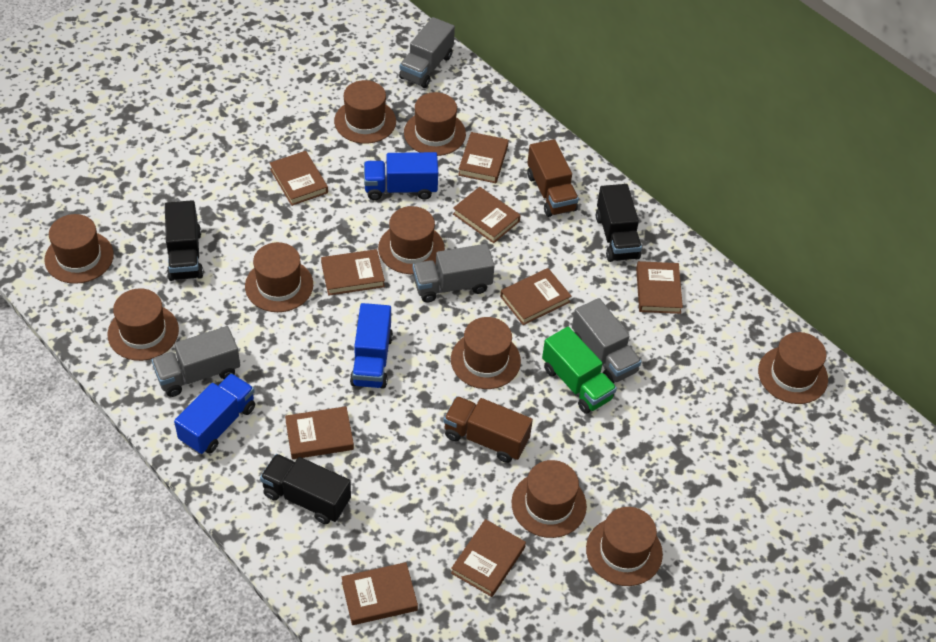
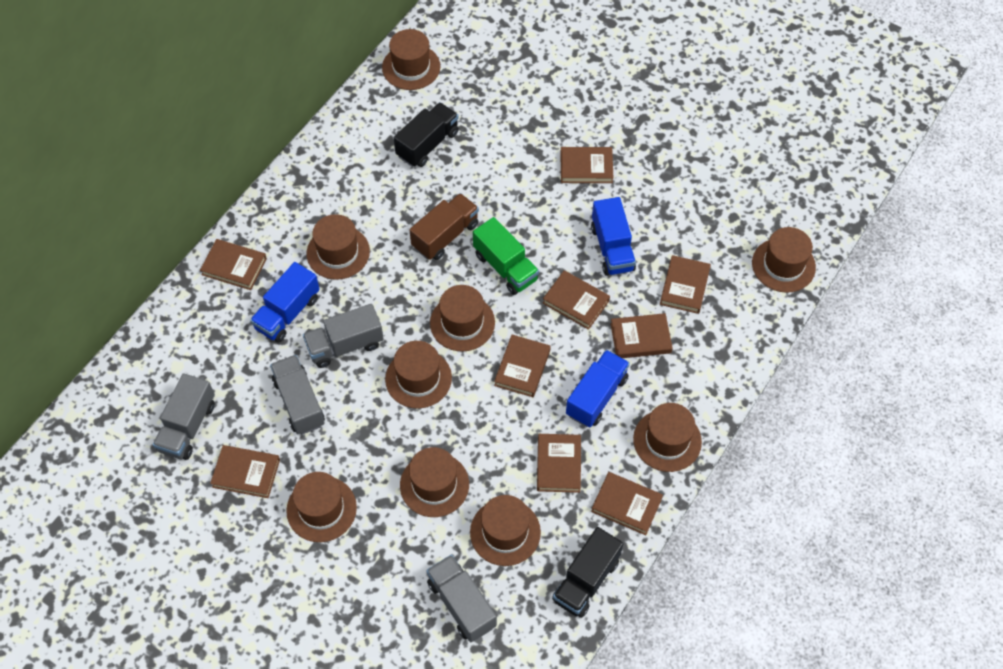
black truck: 3 -> 2
brown hat: 10 -> 9
brown truck: 2 -> 1

